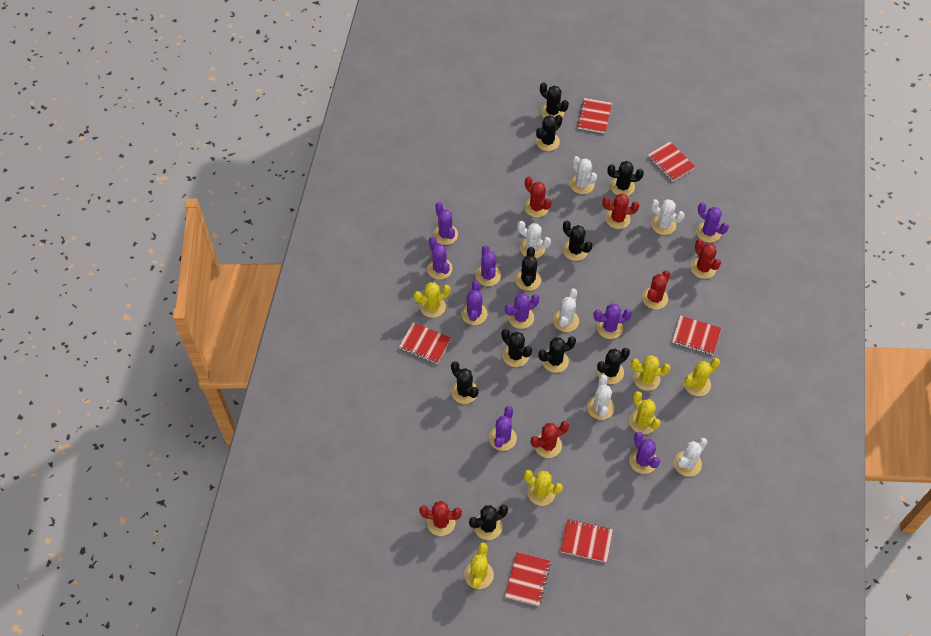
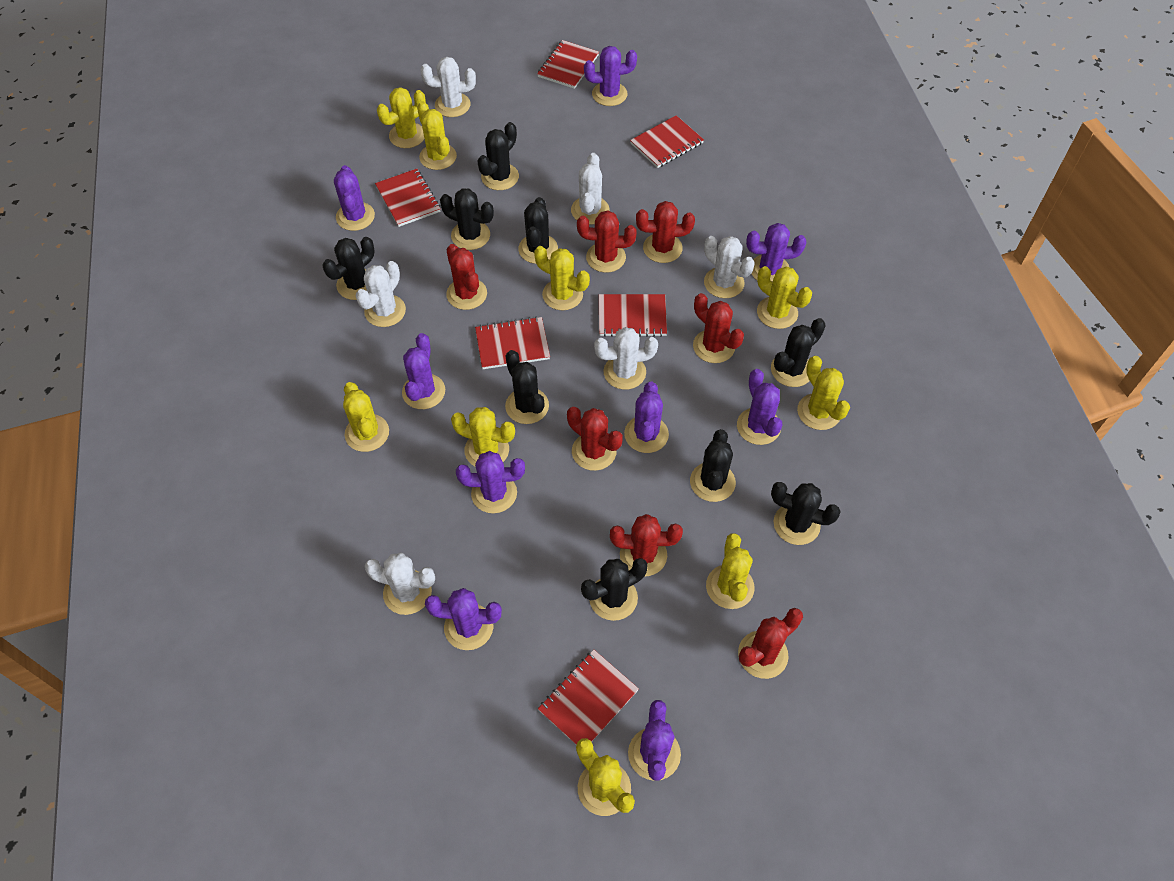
black cactus: 10 -> 9
red cactus: 6 -> 7
yellow cactus: 6 -> 9

